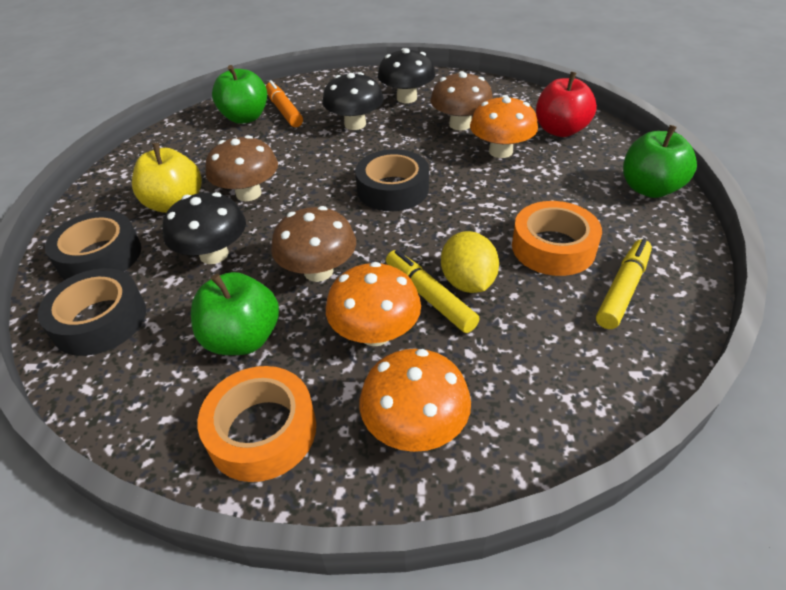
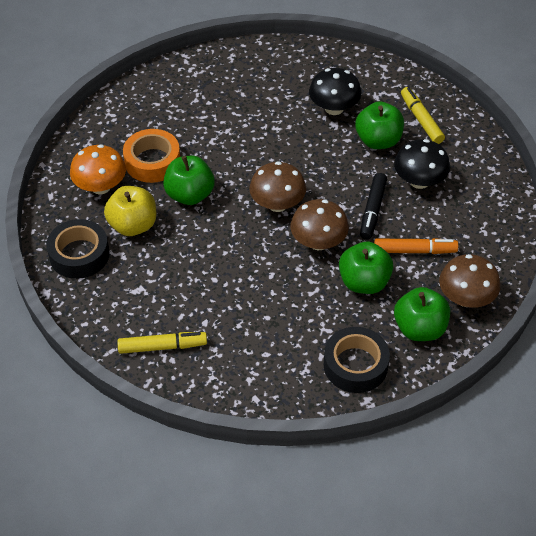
black marker: 0 -> 1
black mushroom: 3 -> 2
black tape: 3 -> 2
green apple: 3 -> 4
orange mushroom: 3 -> 1
orange tape: 2 -> 1
red apple: 1 -> 0
yellow lemon: 1 -> 0

